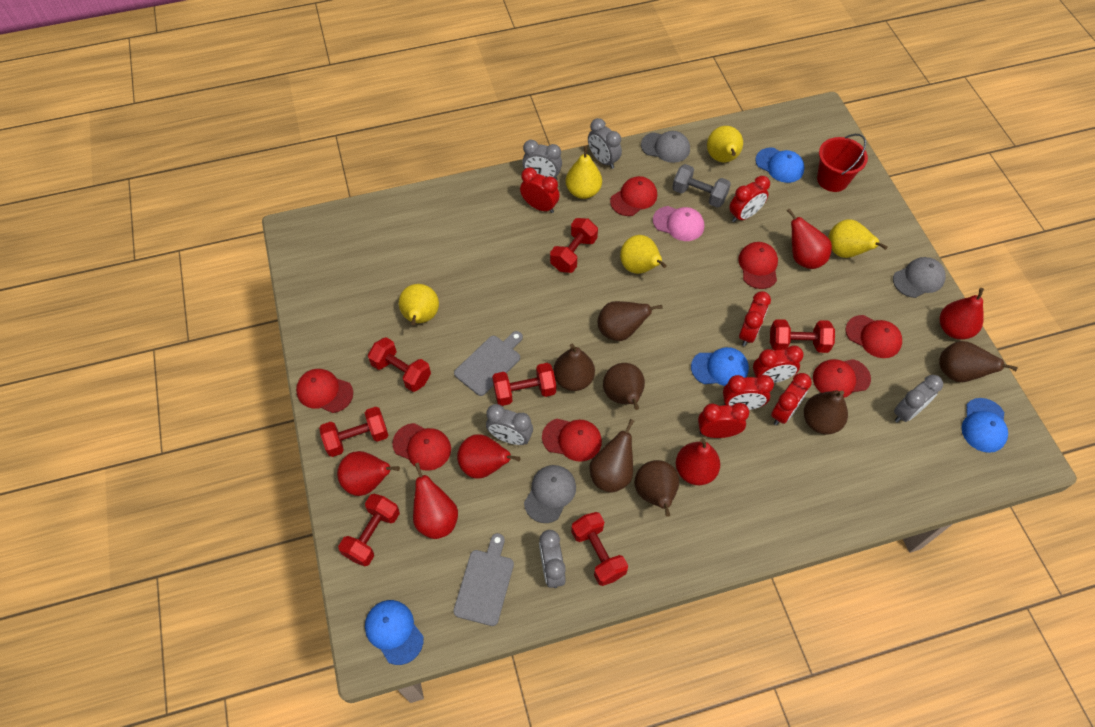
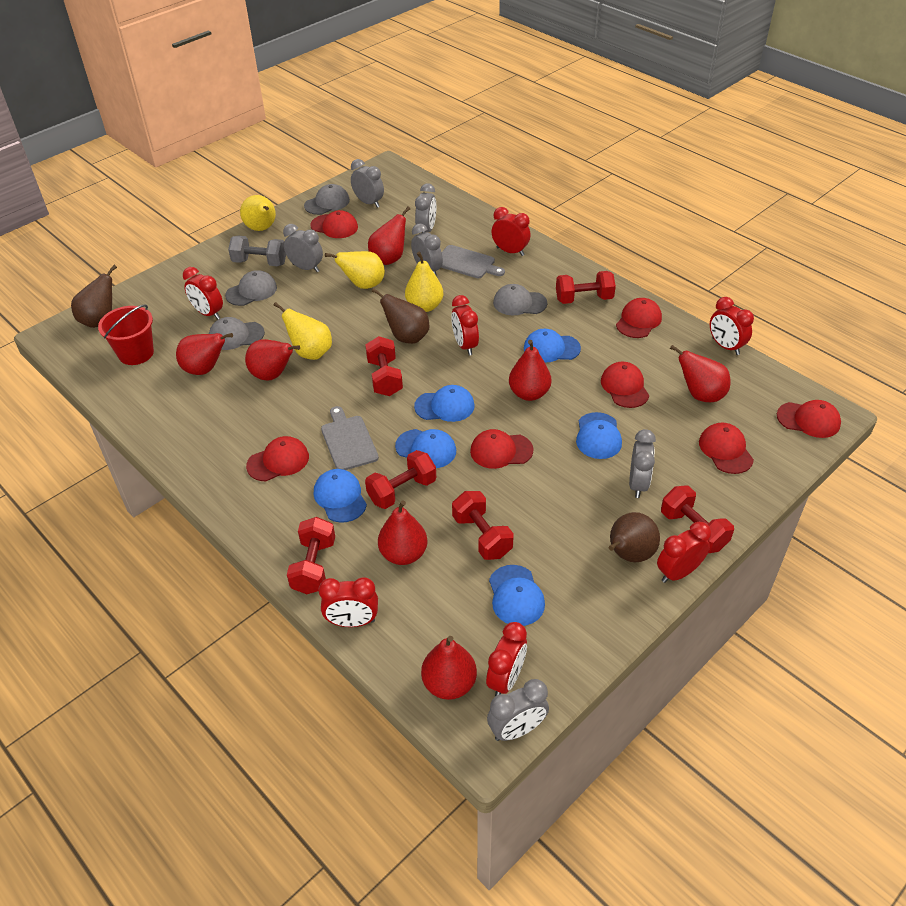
blue cap: 4 -> 6
brown pear: 7 -> 3
grey cap: 3 -> 4
grey clock: 5 -> 6
pink cap: 1 -> 0
red dumbbell: 7 -> 6
red pear: 6 -> 7
yellow pear: 5 -> 4

